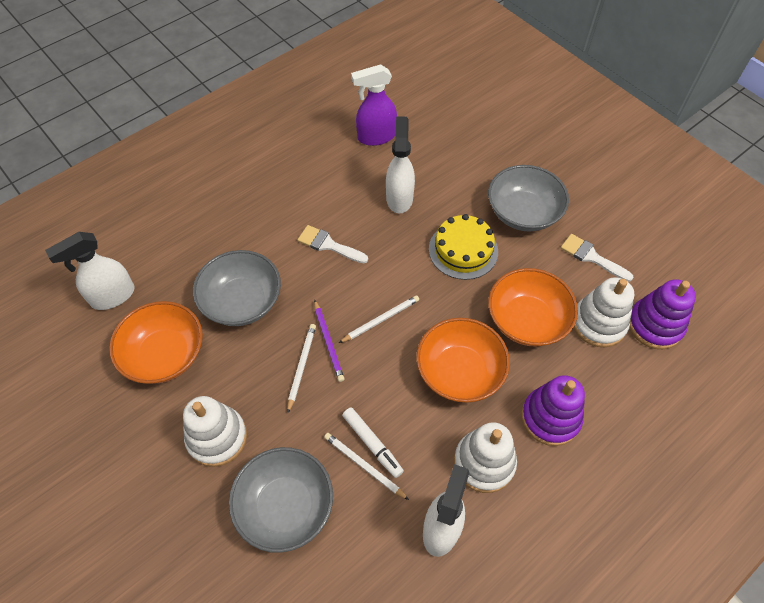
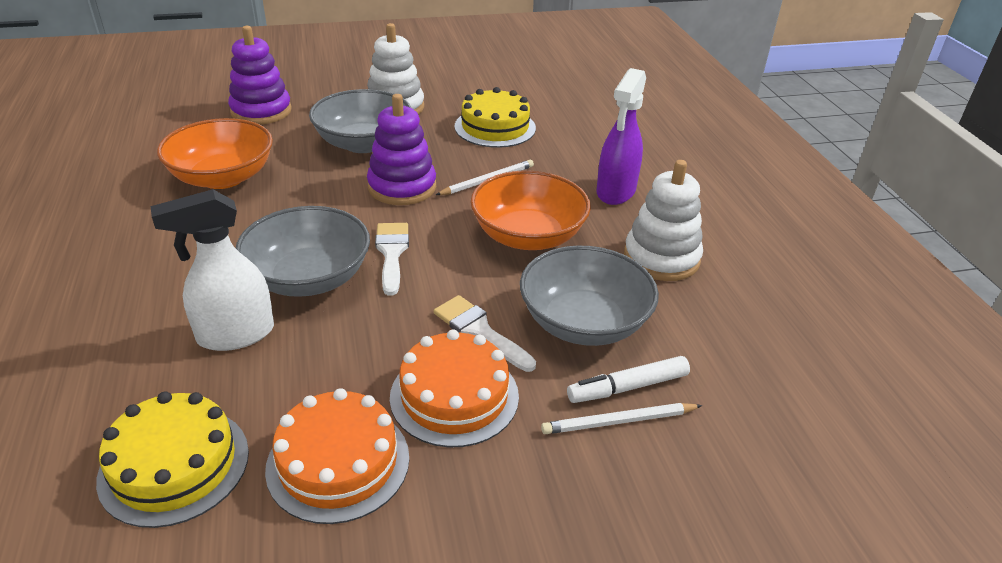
orange bowl: 3 -> 2
orange cake: 0 -> 2
purple pencil: 1 -> 0
white pencil: 3 -> 2
white spray bottle: 3 -> 1
white stacking toy: 3 -> 2
yellow cake: 1 -> 2

